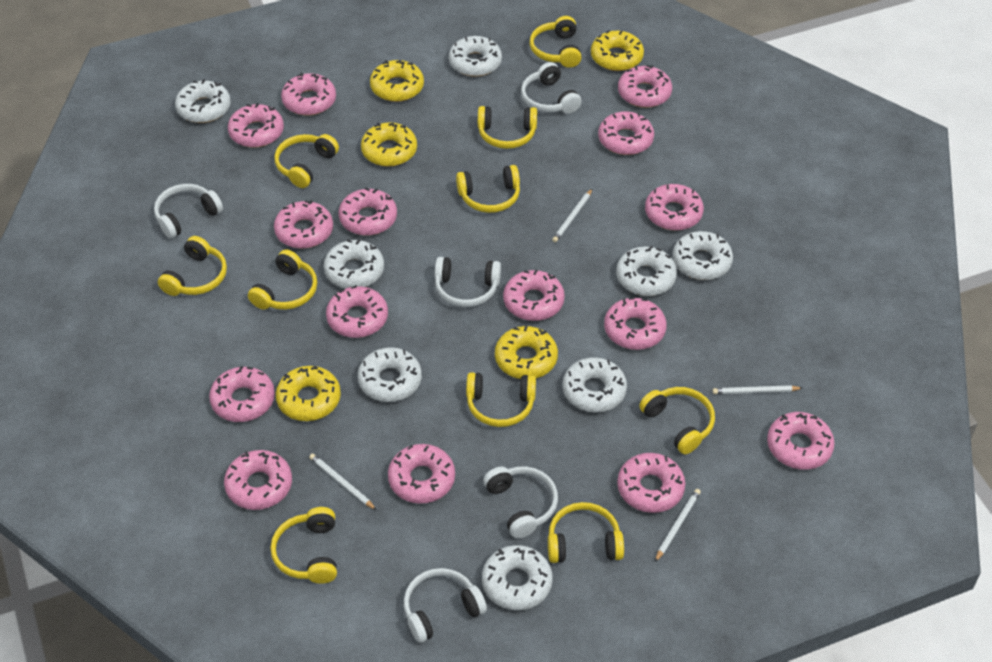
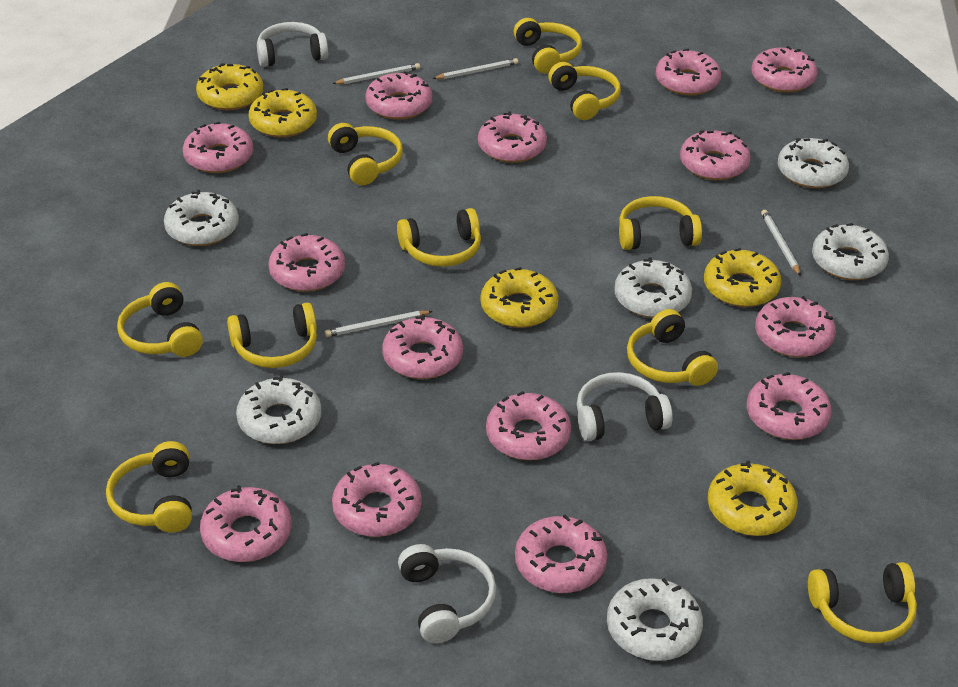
pink donut: 15 -> 14
white donut: 8 -> 6
white headphones: 5 -> 3

